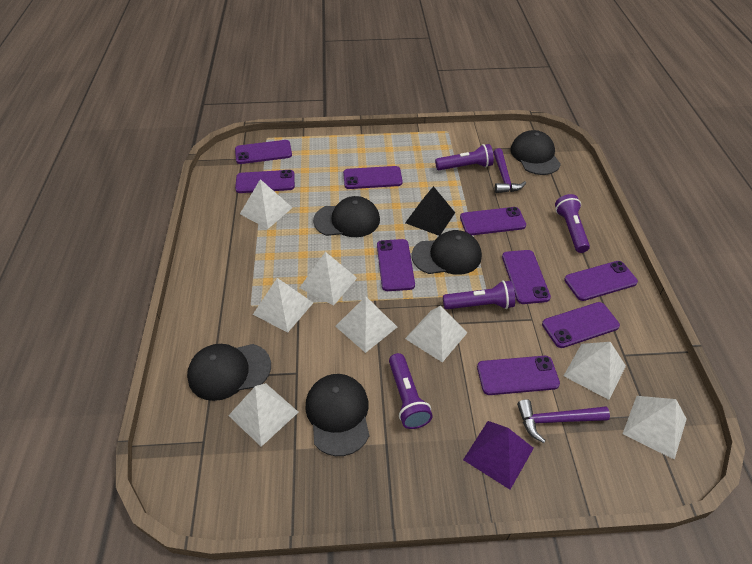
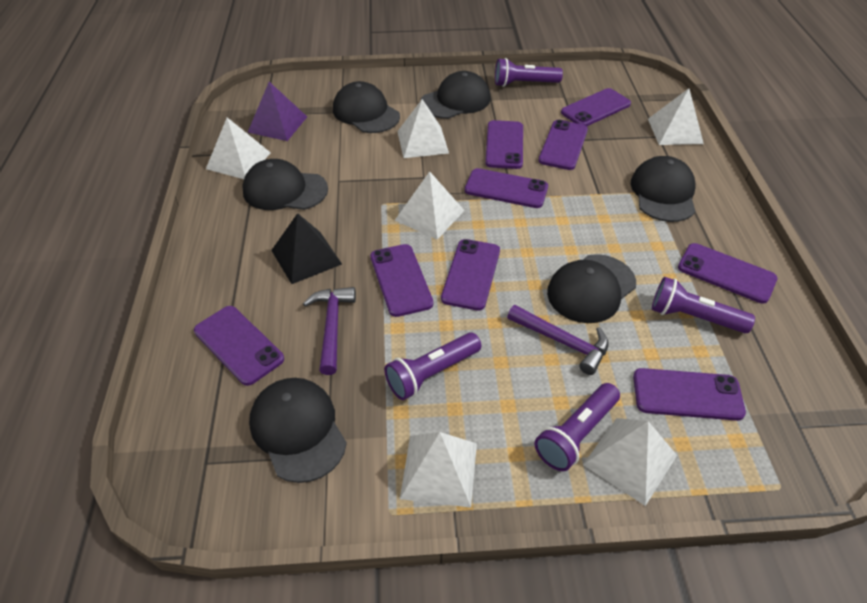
black cap: 5 -> 6
white pyramid: 8 -> 6

